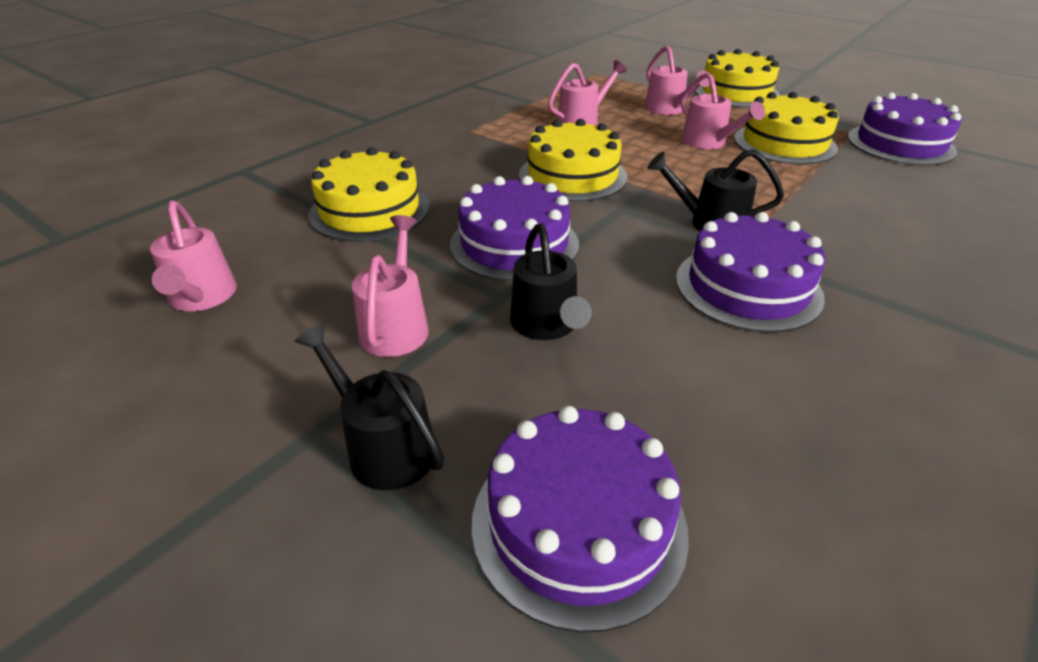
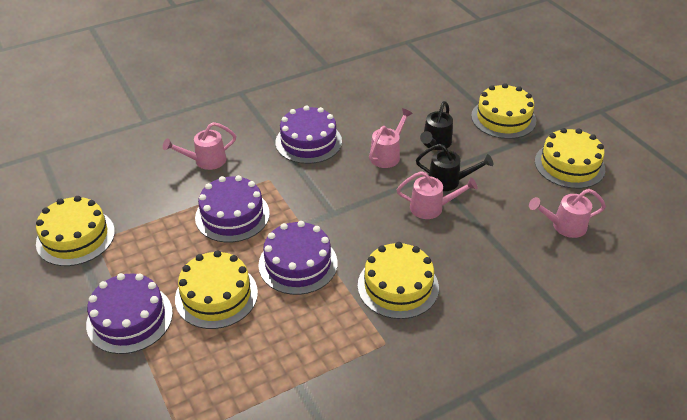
black watering can: 3 -> 2
pink watering can: 5 -> 4
yellow cake: 4 -> 5

